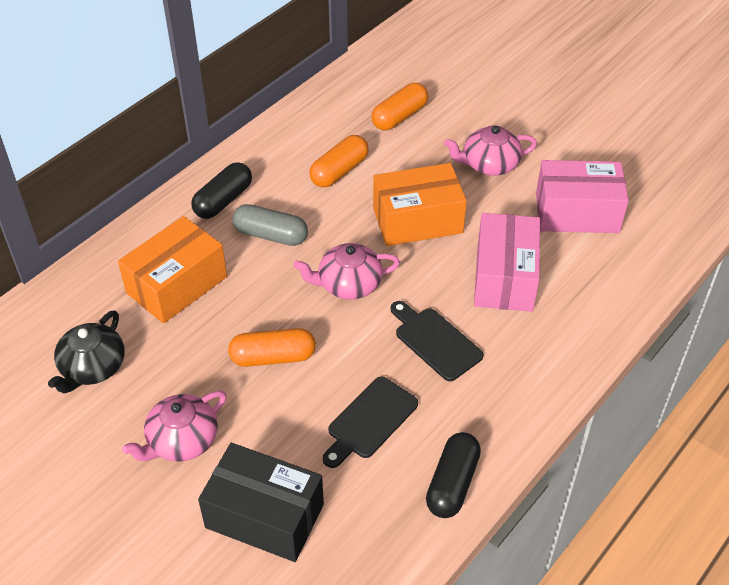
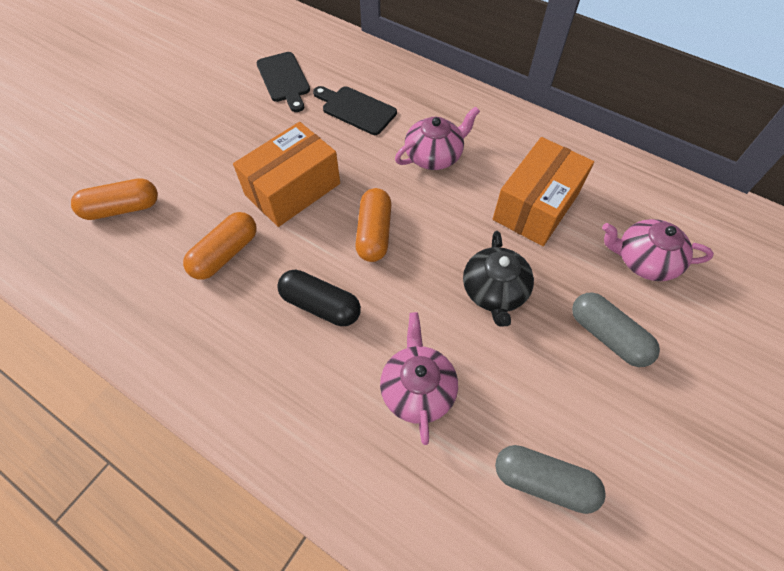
black box: 1 -> 0
black capsule: 2 -> 1
grey capsule: 1 -> 2
pink box: 2 -> 0

